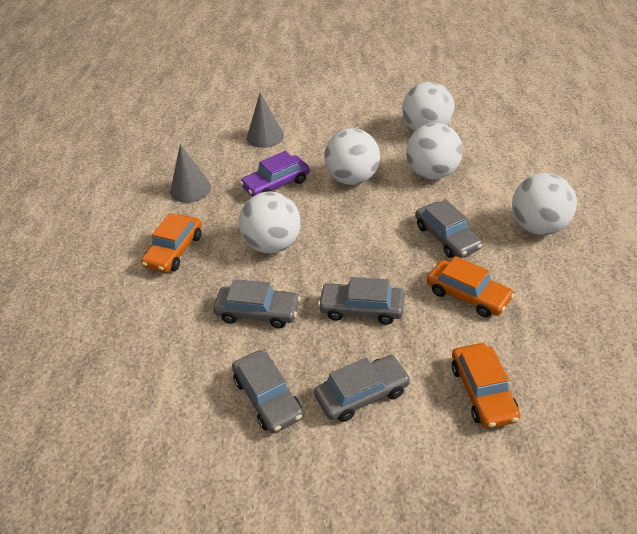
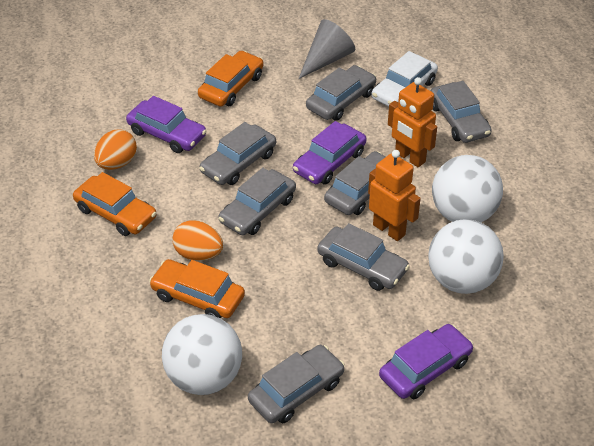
grey car: 5 -> 7
grey cone: 2 -> 1
orange egg: 0 -> 2
orange robot: 0 -> 2
purple car: 1 -> 3
white ball: 5 -> 3
white car: 0 -> 1

